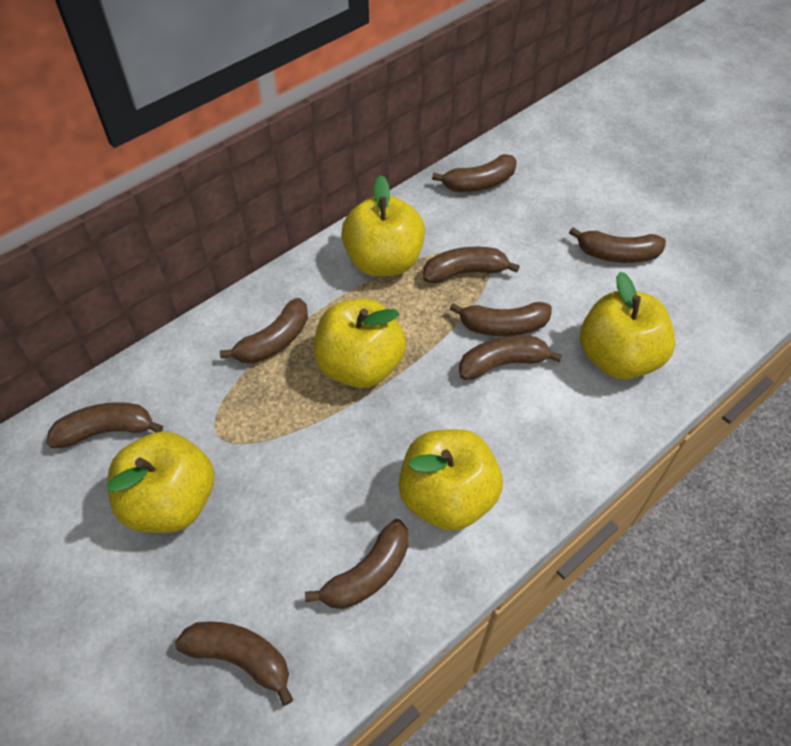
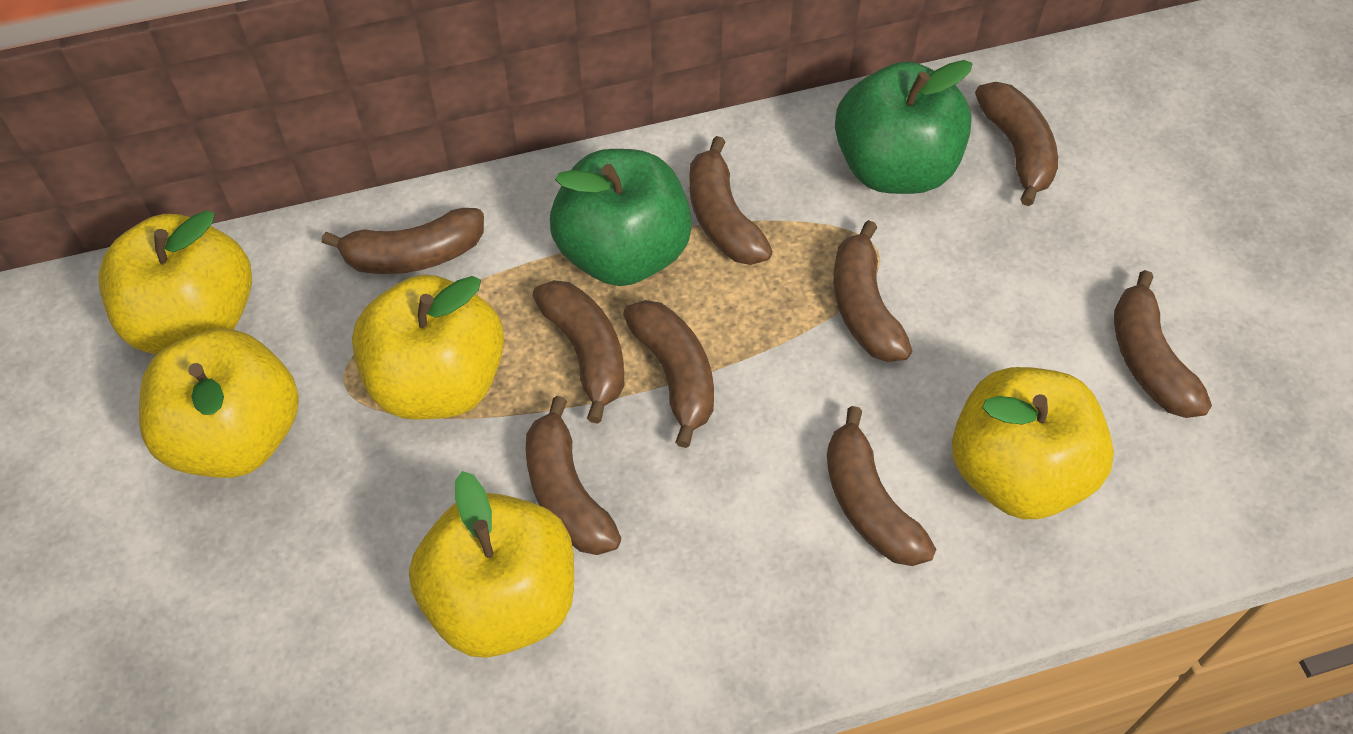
green apple: 0 -> 2

